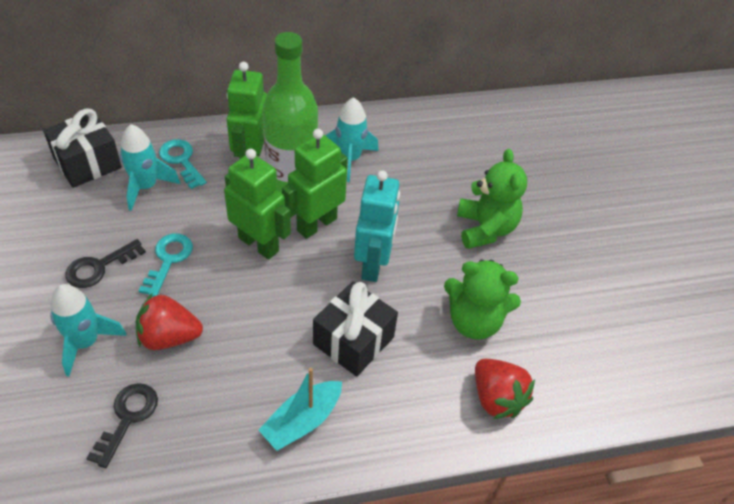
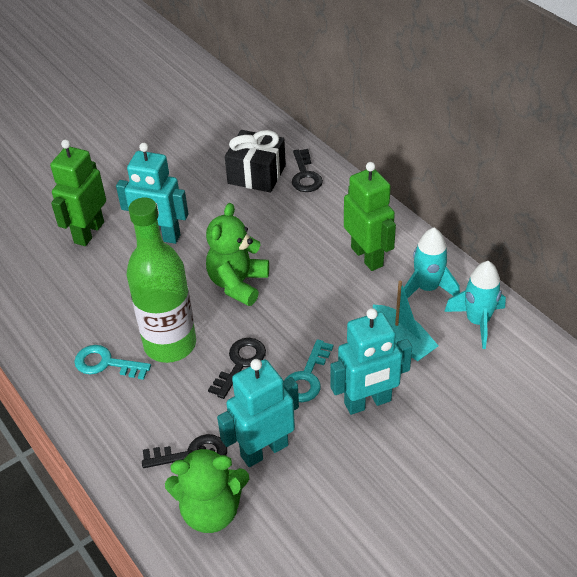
black gift: 2 -> 1
black key: 2 -> 3
green robot: 3 -> 2
red strawberry: 2 -> 0
turquoise robot: 1 -> 3
turquoise rocket: 3 -> 2

